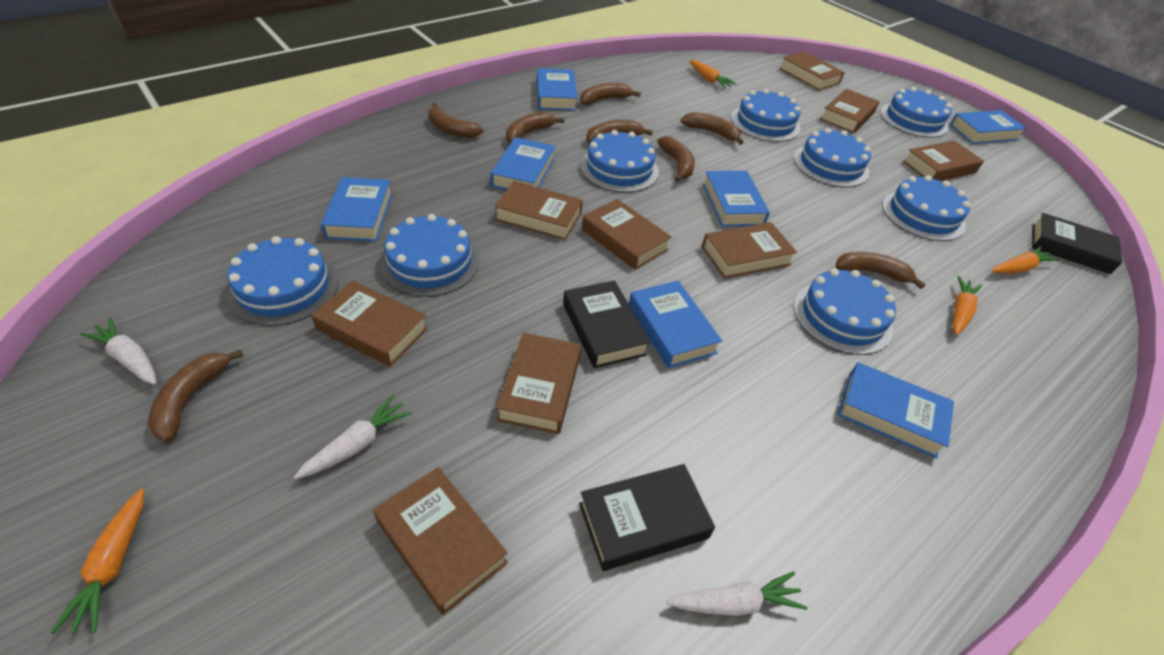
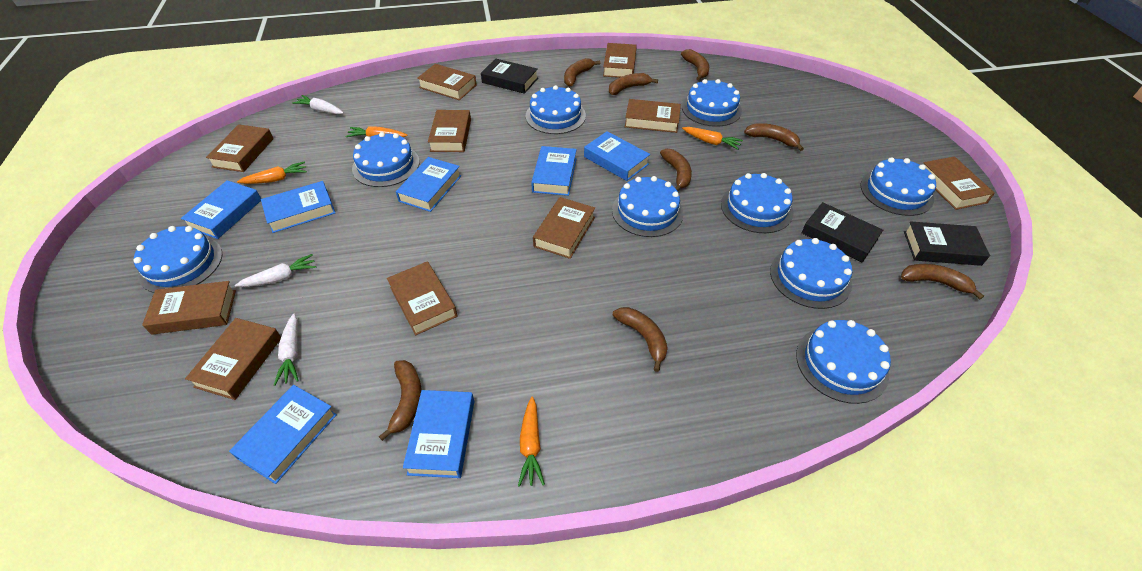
blue cake: 8 -> 9
brown book: 9 -> 10

